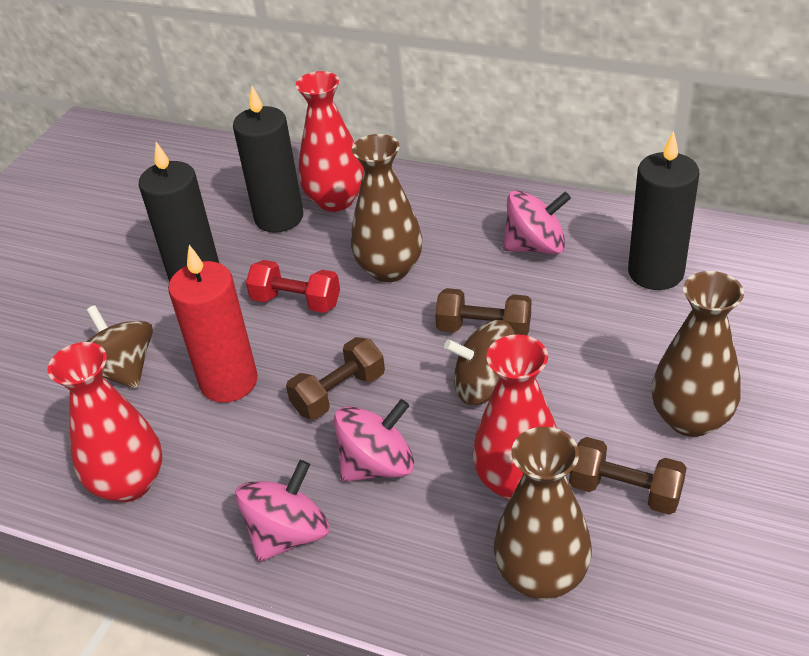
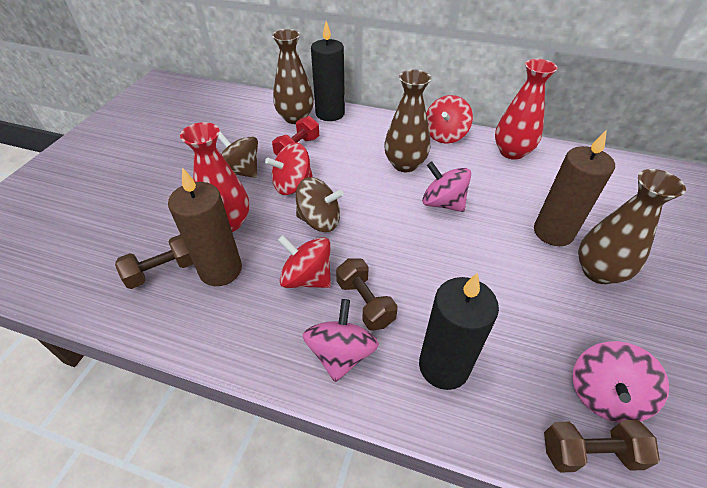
black candle: 3 -> 2
brown candle: 0 -> 2
red candle: 1 -> 0
red spinning top: 0 -> 3
red vase: 3 -> 2

